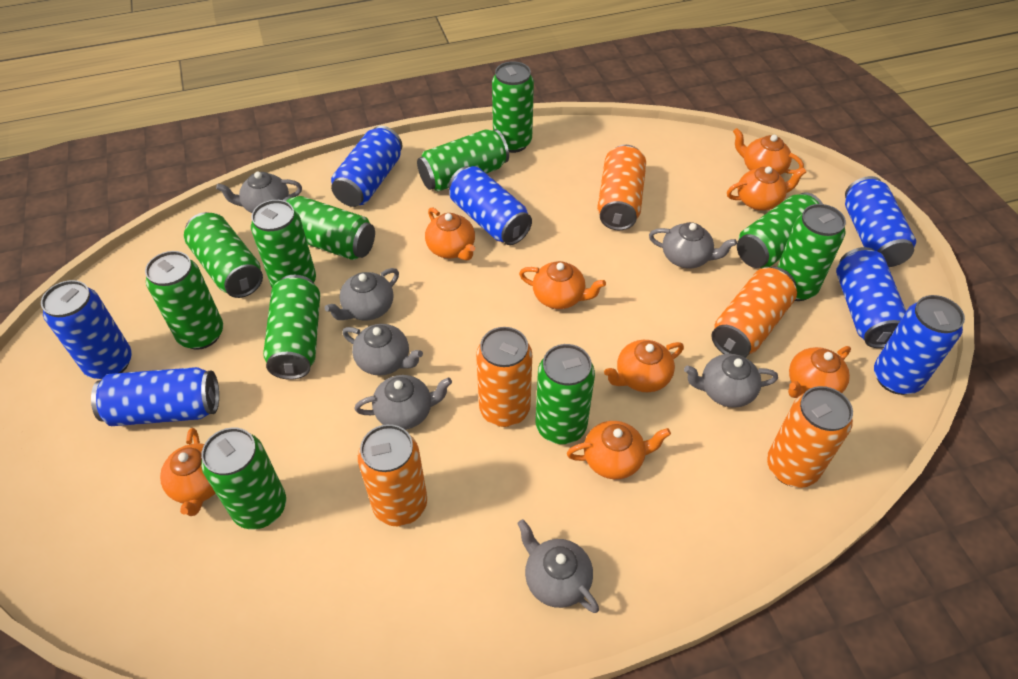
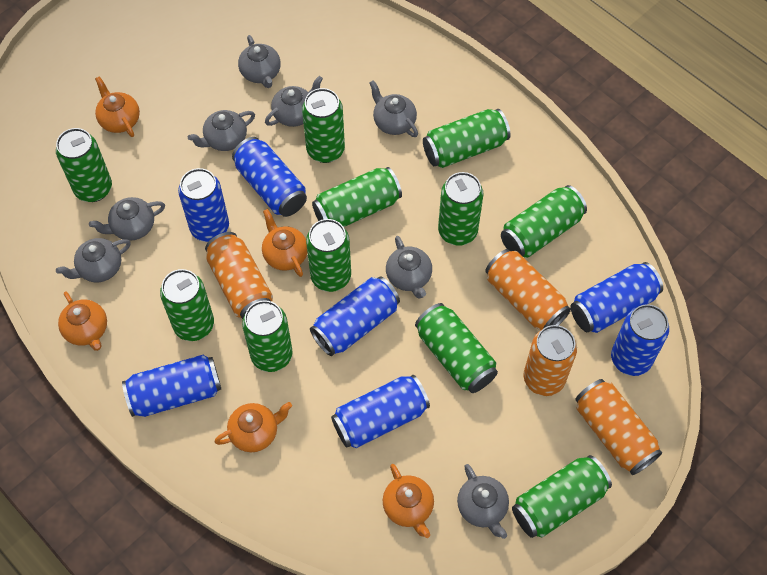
grey teapot: 7 -> 8
orange can: 5 -> 4
orange teapot: 8 -> 5

